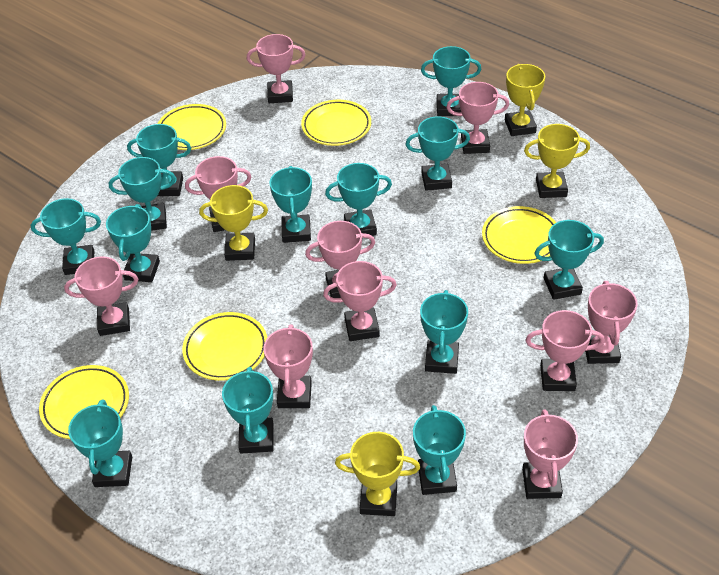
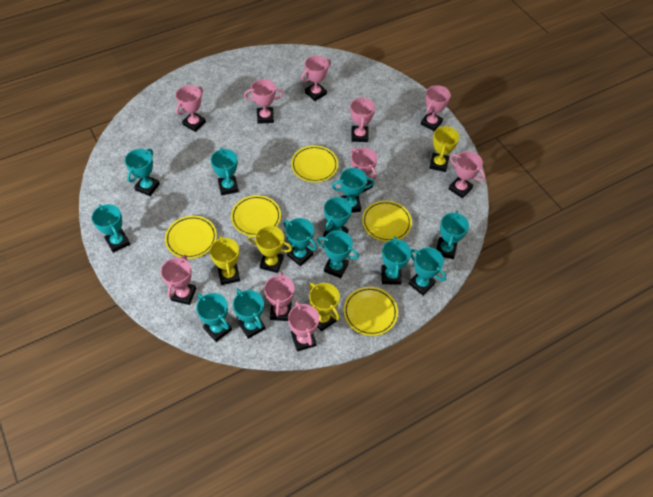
turquoise trophy: 13 -> 12

